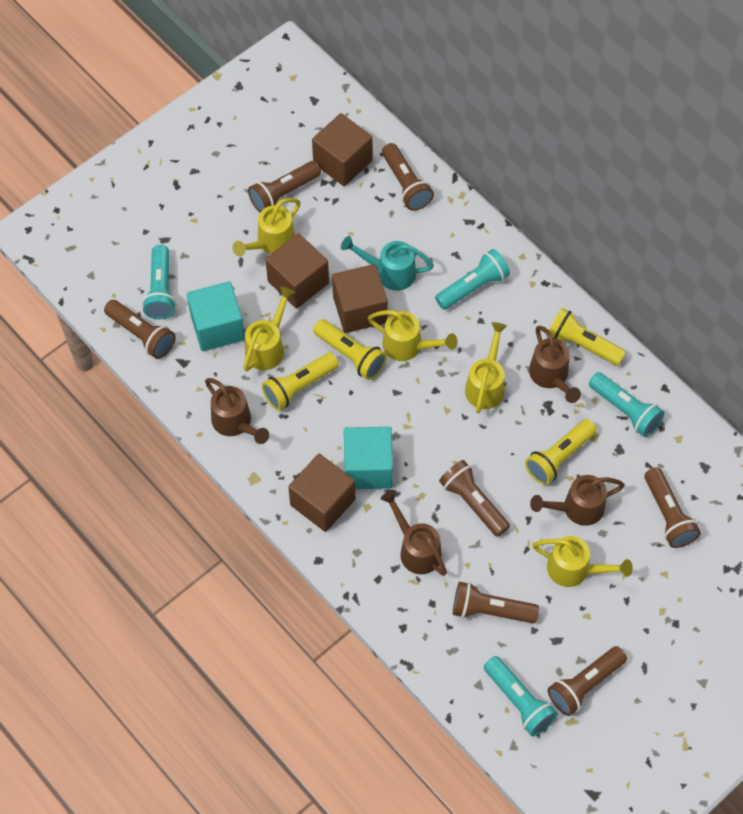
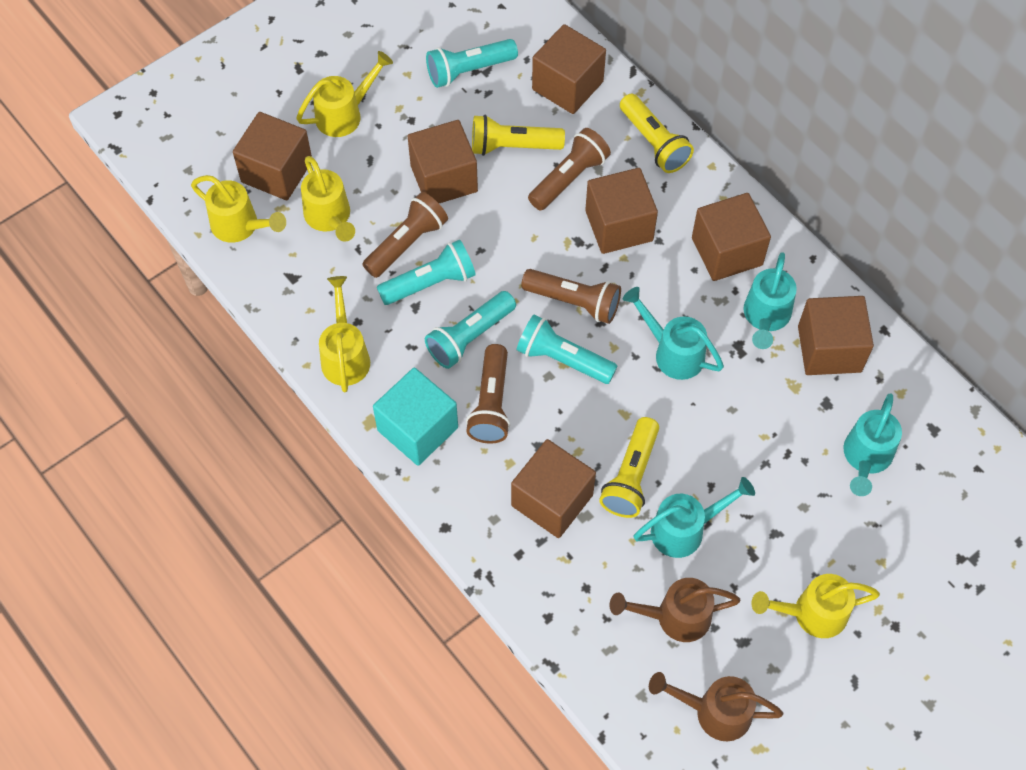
brown cube: 4 -> 7
brown flashlight: 7 -> 4
brown watering can: 4 -> 2
turquoise cube: 2 -> 1
turquoise watering can: 1 -> 4
yellow flashlight: 4 -> 3

